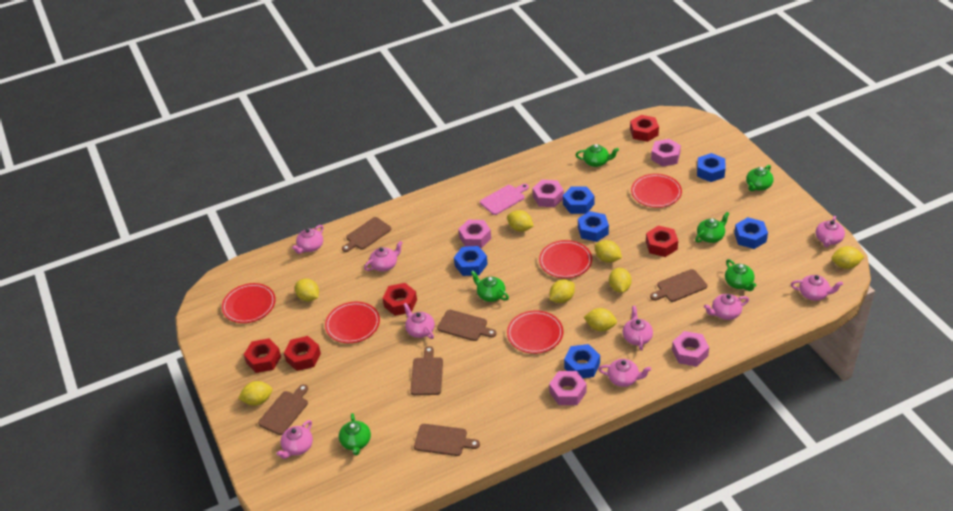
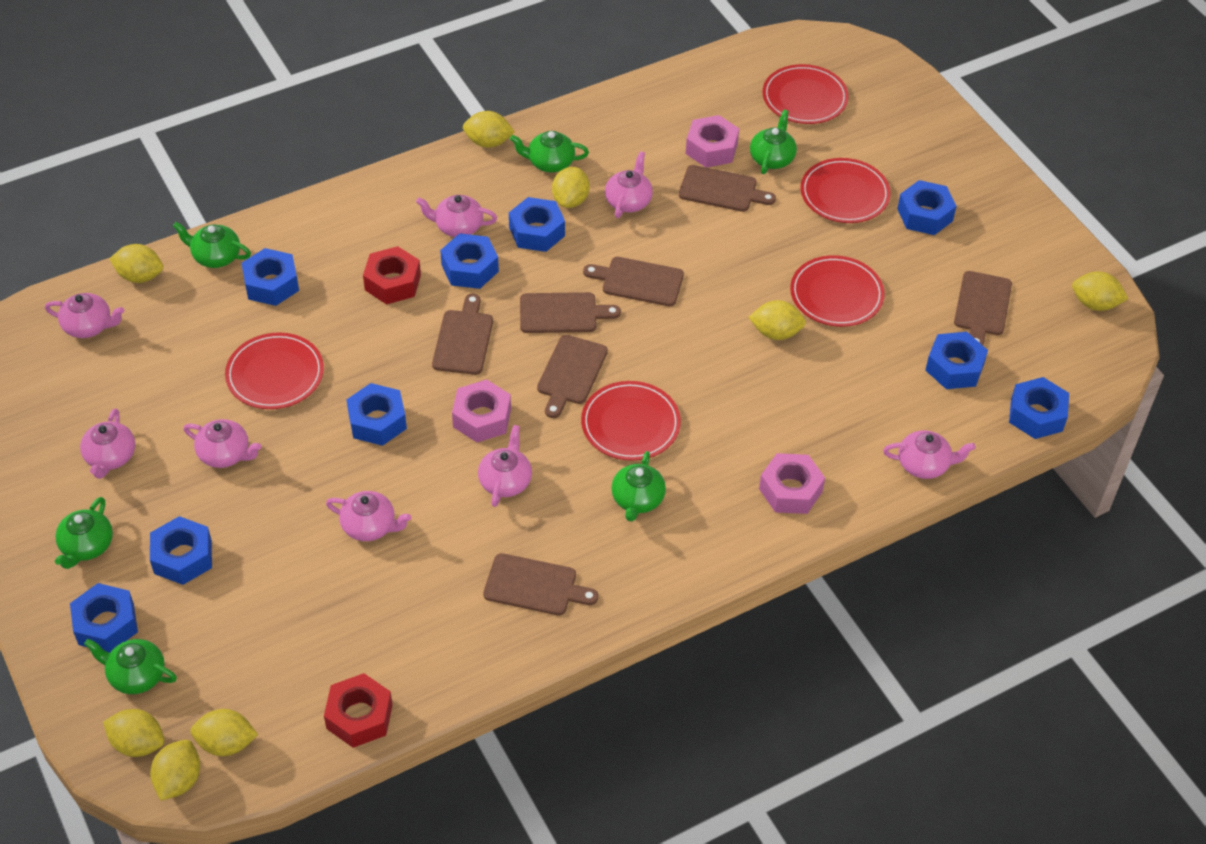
blue nut: 6 -> 9
brown cutting board: 6 -> 7
pink cutting board: 1 -> 0
pink nut: 5 -> 3
pink teapot: 9 -> 8
red nut: 5 -> 2

